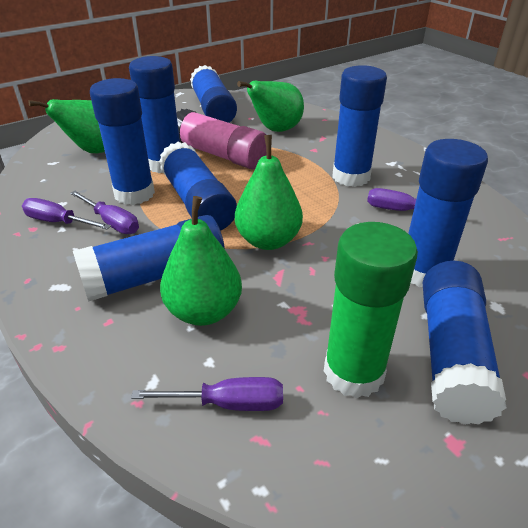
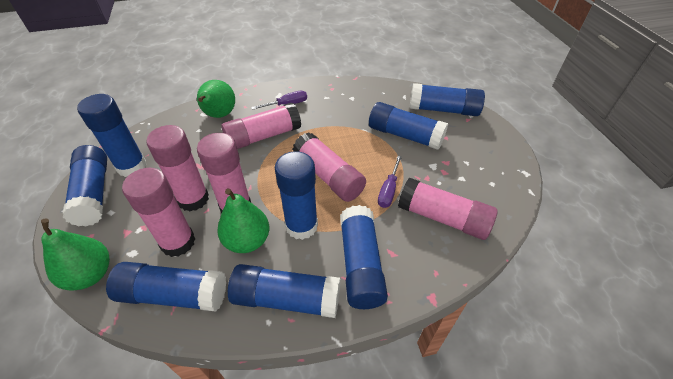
green glue stick: 1 -> 0
green pear: 4 -> 3
pink glue stick: 1 -> 6
purple screwdriver: 4 -> 2

